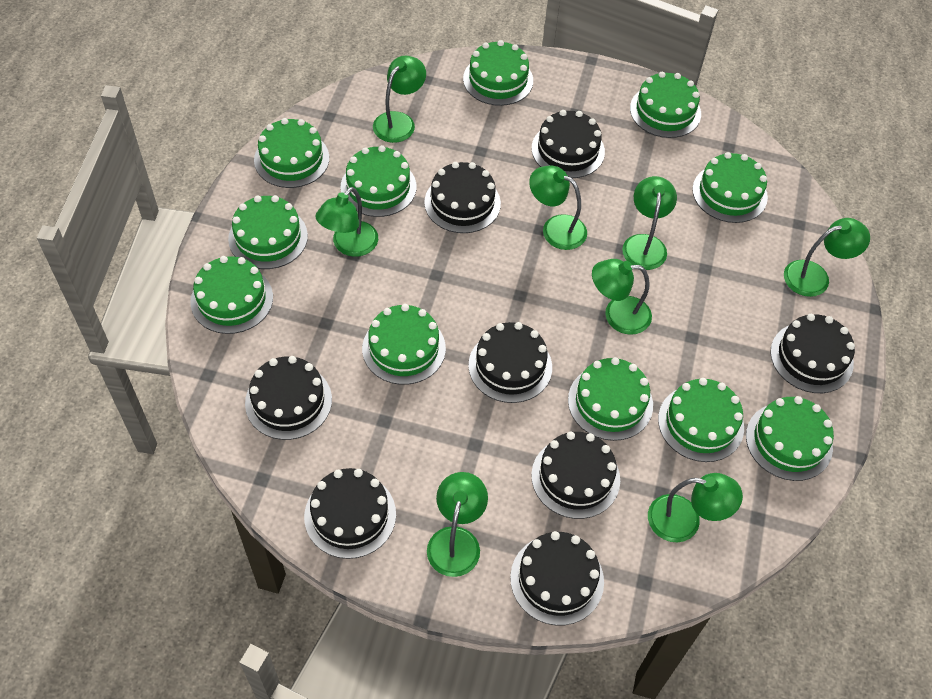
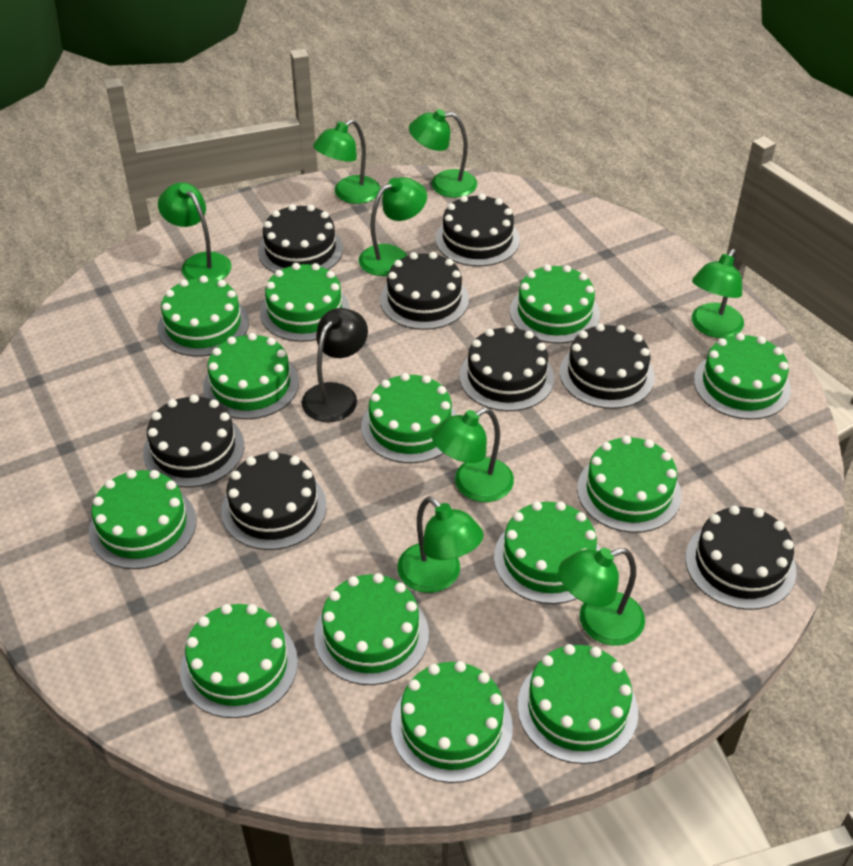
black lamp: 0 -> 1
green cake: 11 -> 13

